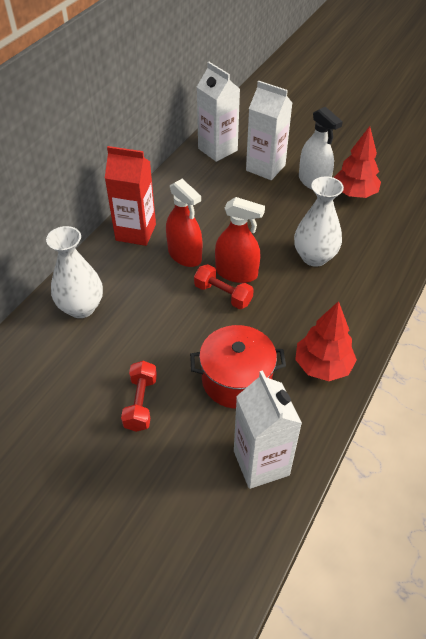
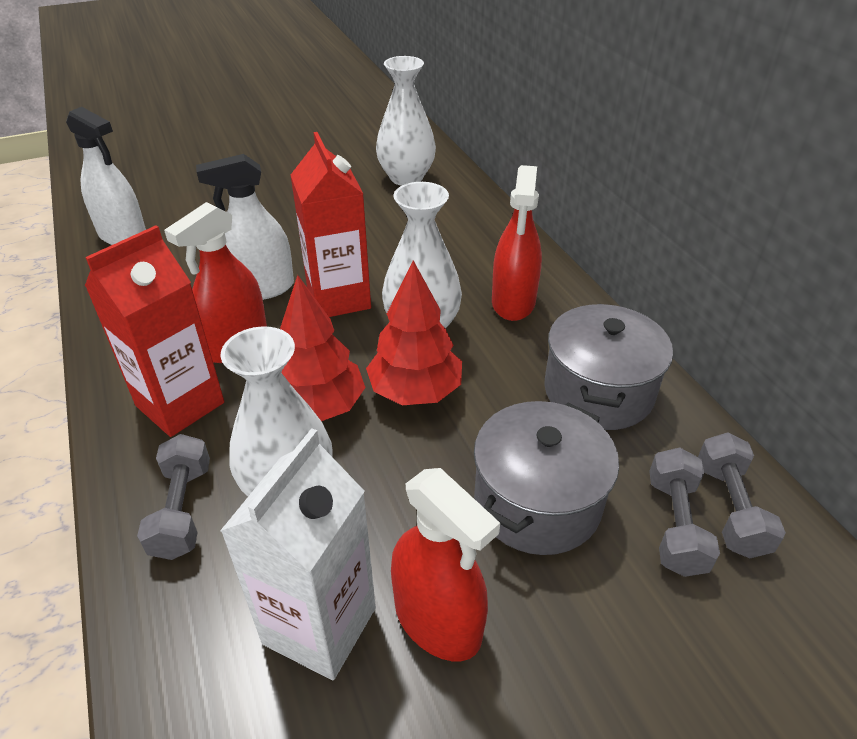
grey dumbbell: 0 -> 3
grey pot: 0 -> 2
red carton: 1 -> 2
red dumbbell: 2 -> 0
red pot: 1 -> 0
red spray bottle: 2 -> 3
white carton: 3 -> 1
white spray bottle: 1 -> 2
white vase: 2 -> 3

